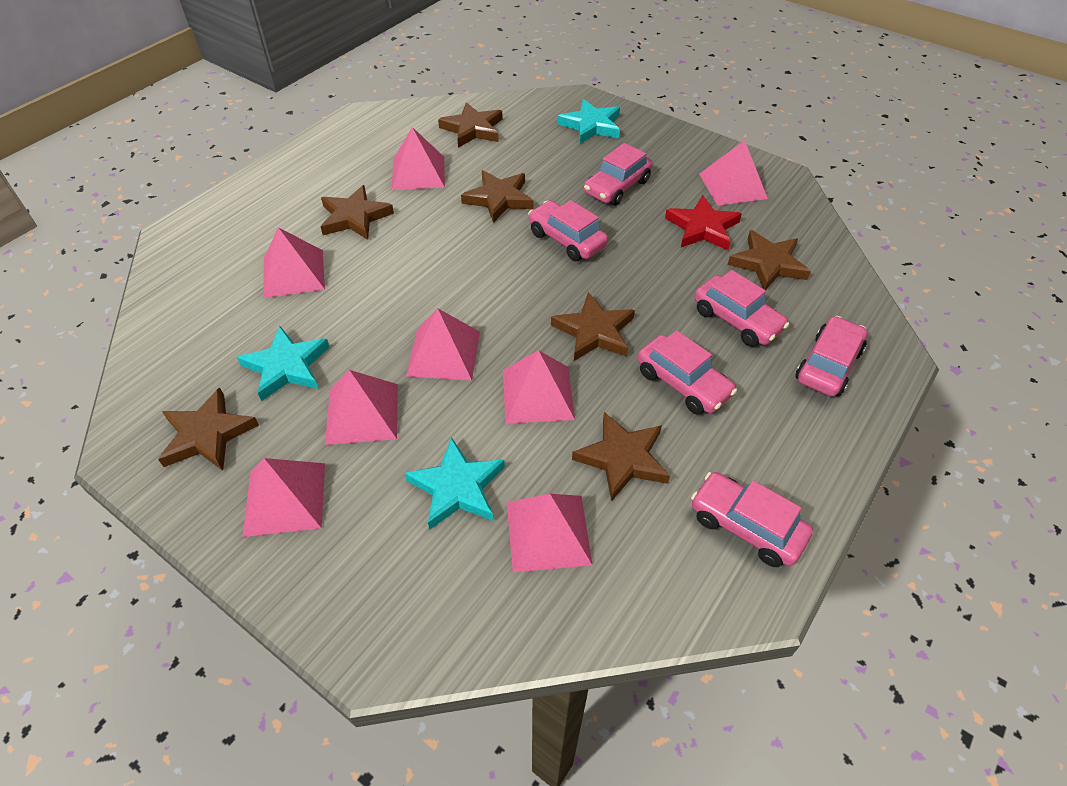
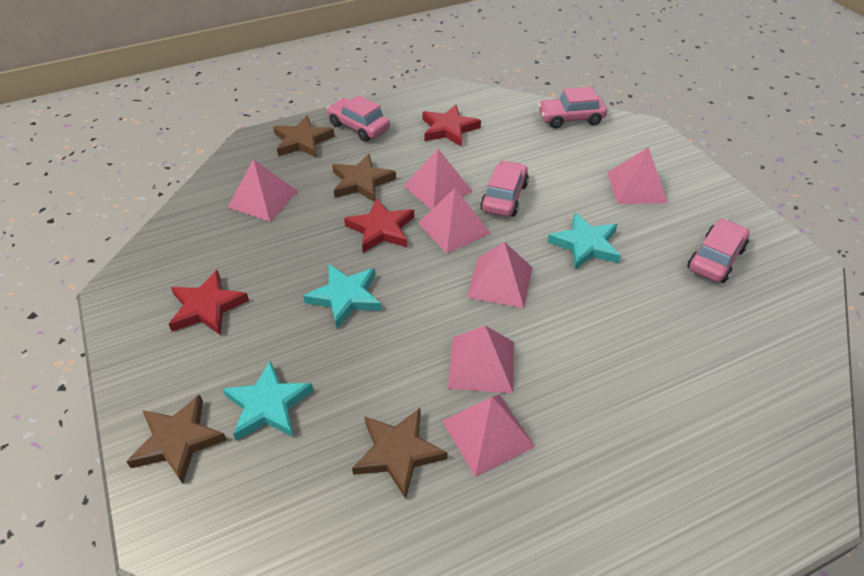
brown star: 7 -> 4
pink car: 6 -> 4
pink pyramid: 8 -> 7
red star: 1 -> 3

